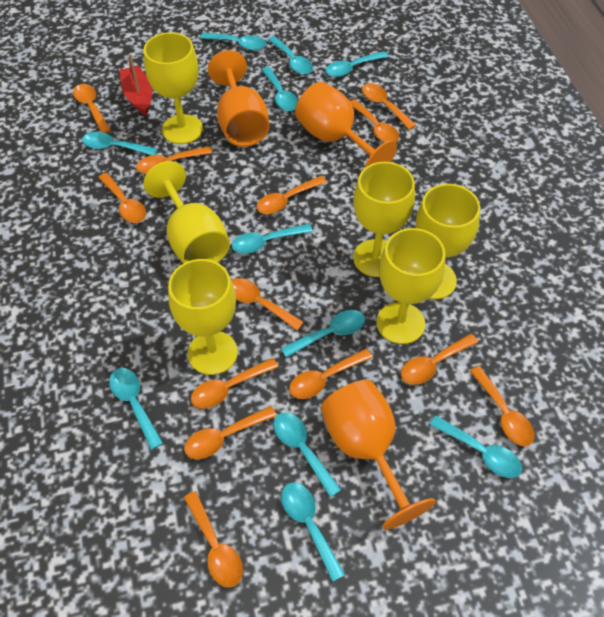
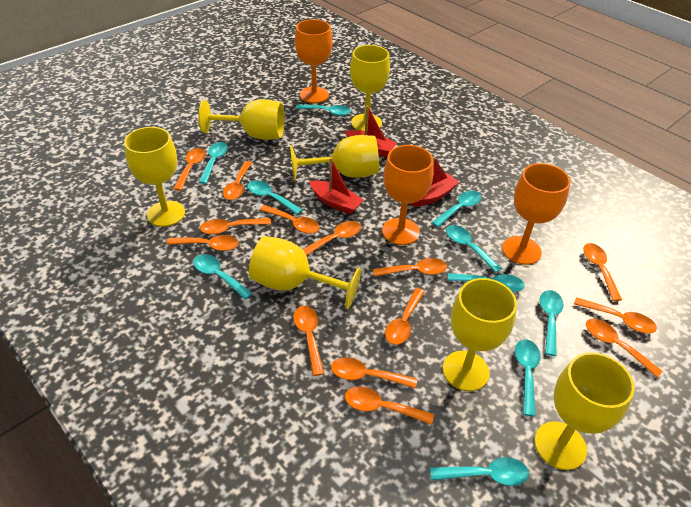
orange spoon: 13 -> 14
red boat: 1 -> 3
turquoise spoon: 11 -> 10
yellow goblet: 6 -> 7

